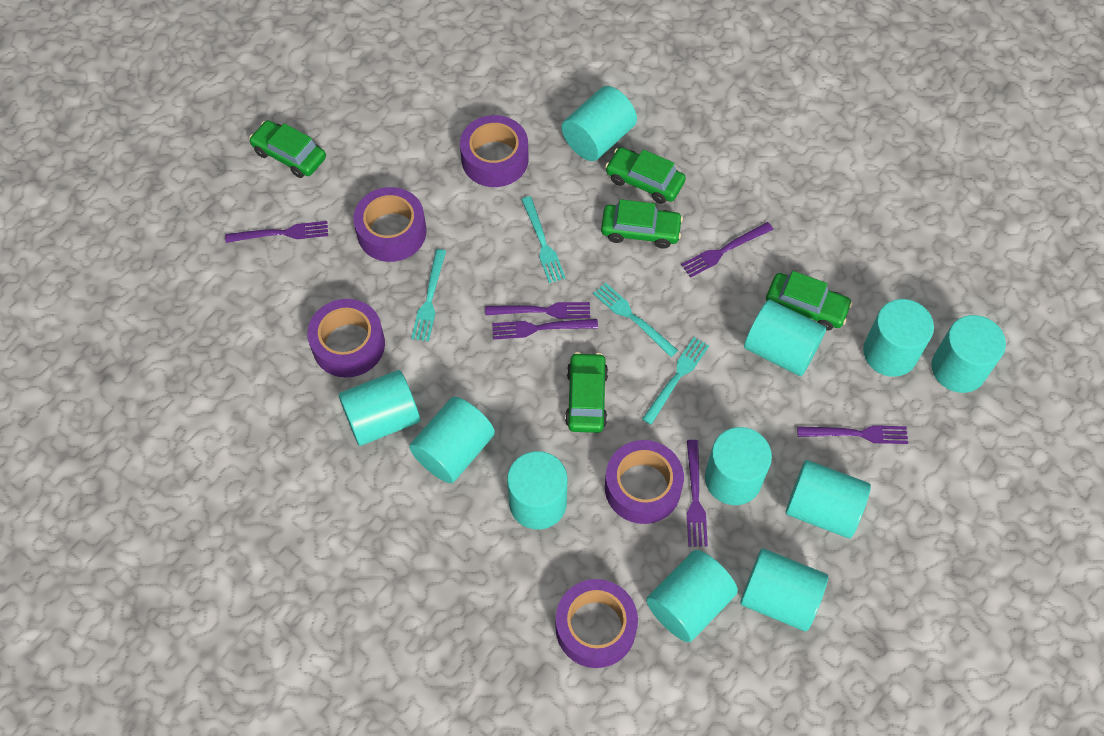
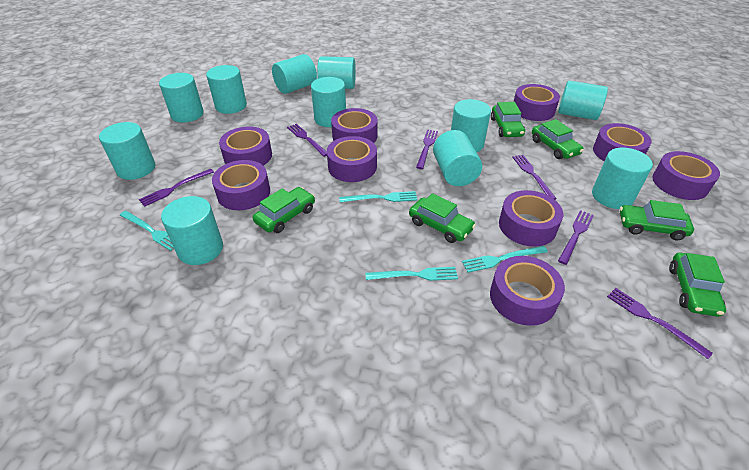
green car: 5 -> 6
purple tape: 5 -> 9

